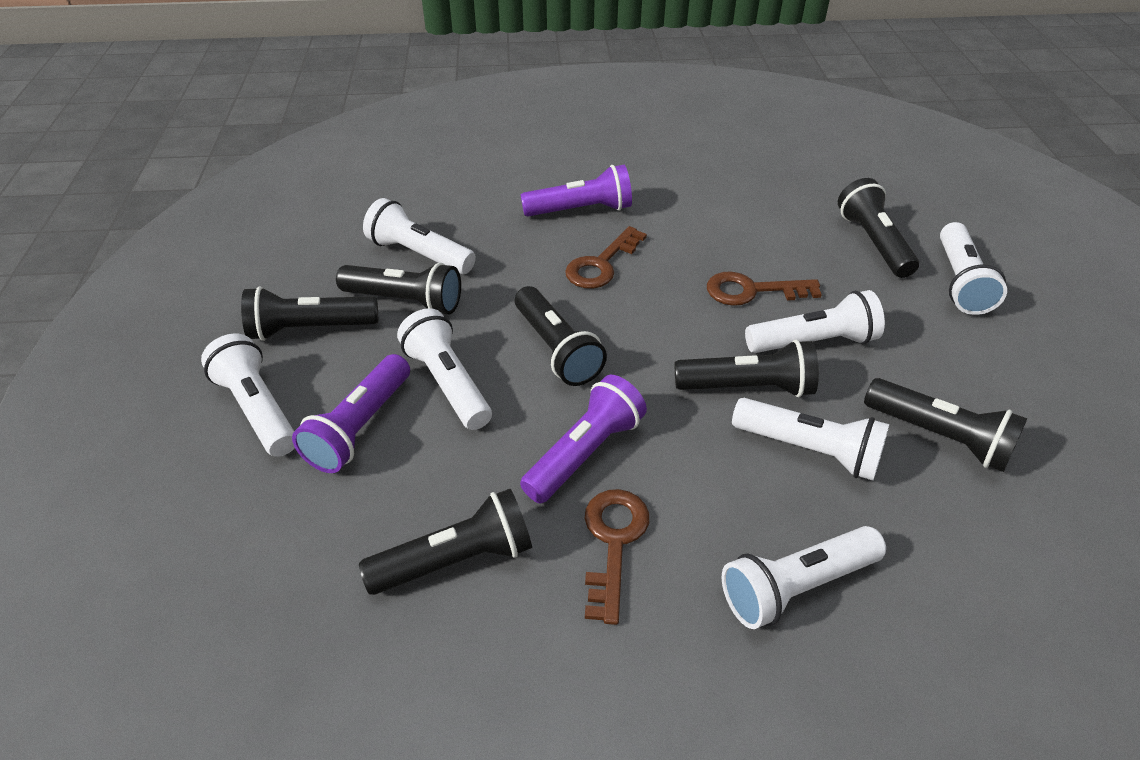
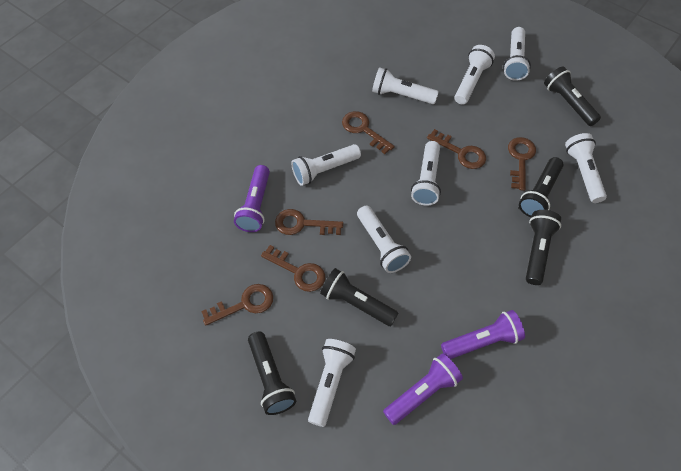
black flashlight: 7 -> 5
brown key: 3 -> 6
white flashlight: 7 -> 8

